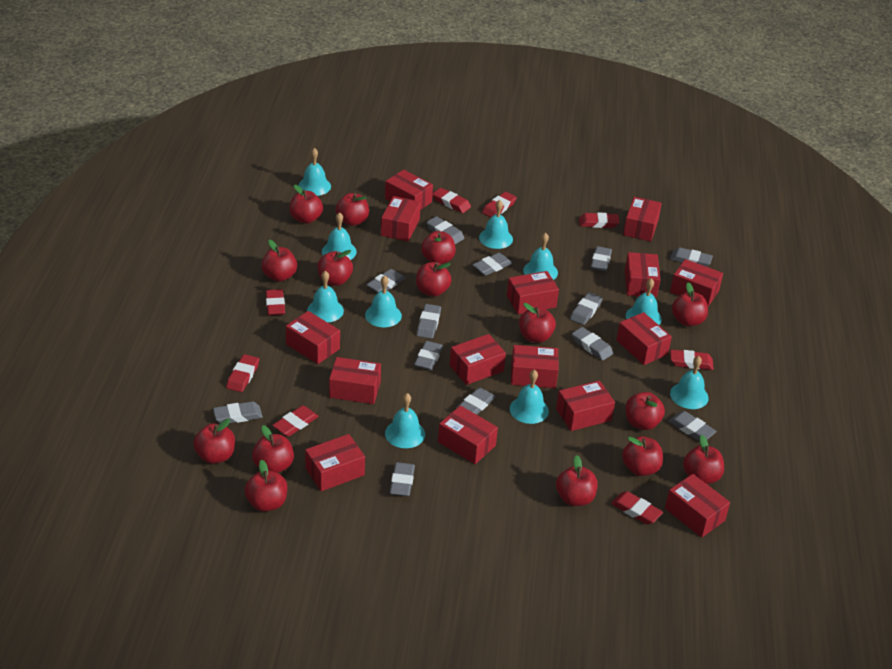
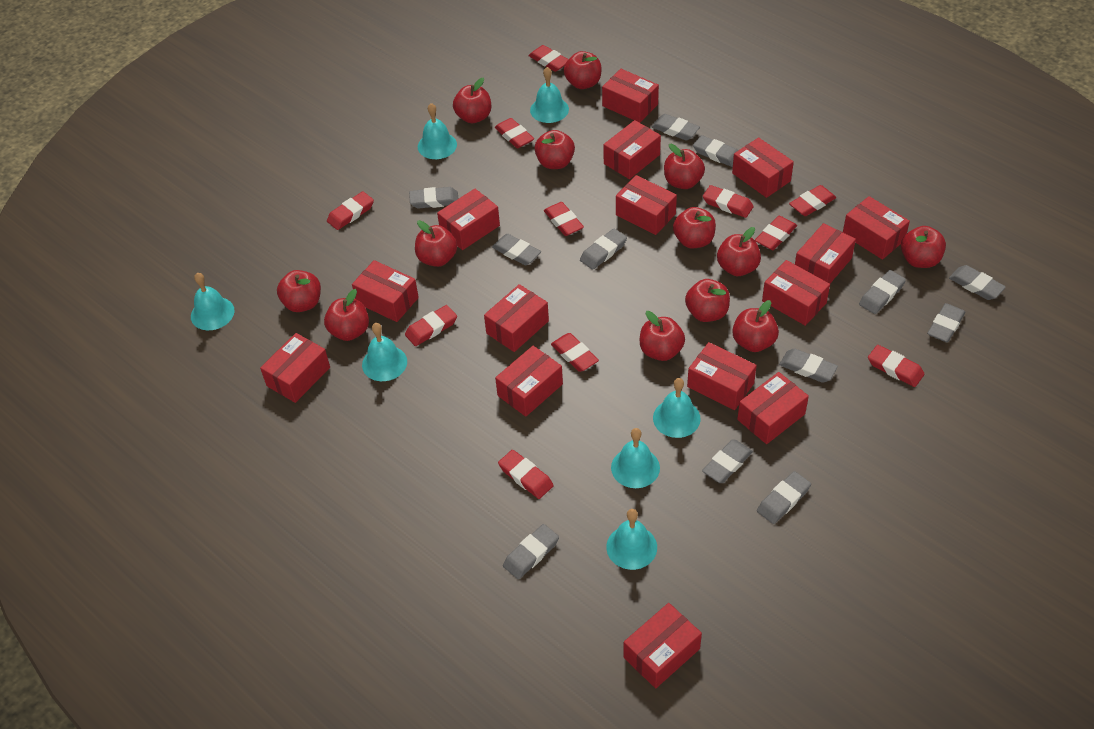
grey eraser: 13 -> 12
red apple: 15 -> 13
red eraser: 8 -> 11
turquoise bell: 10 -> 7

